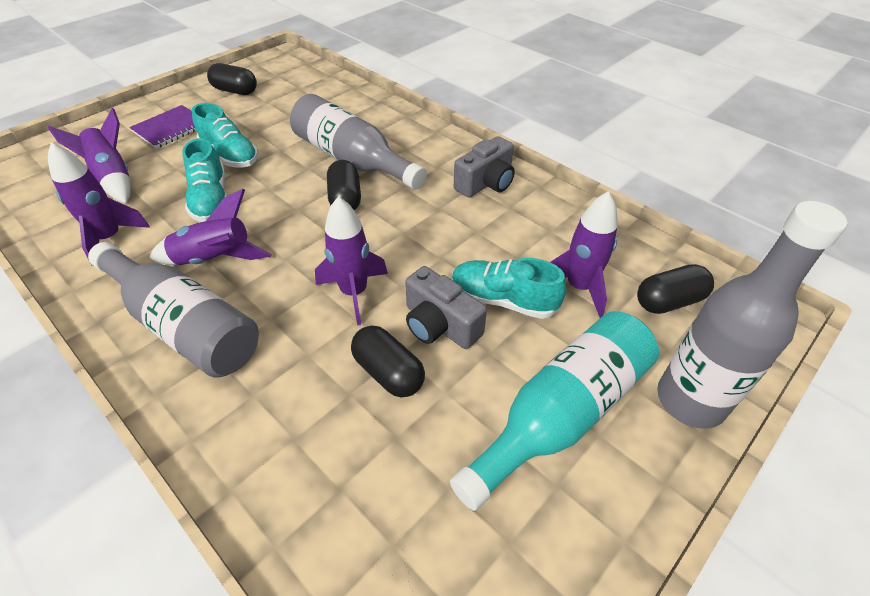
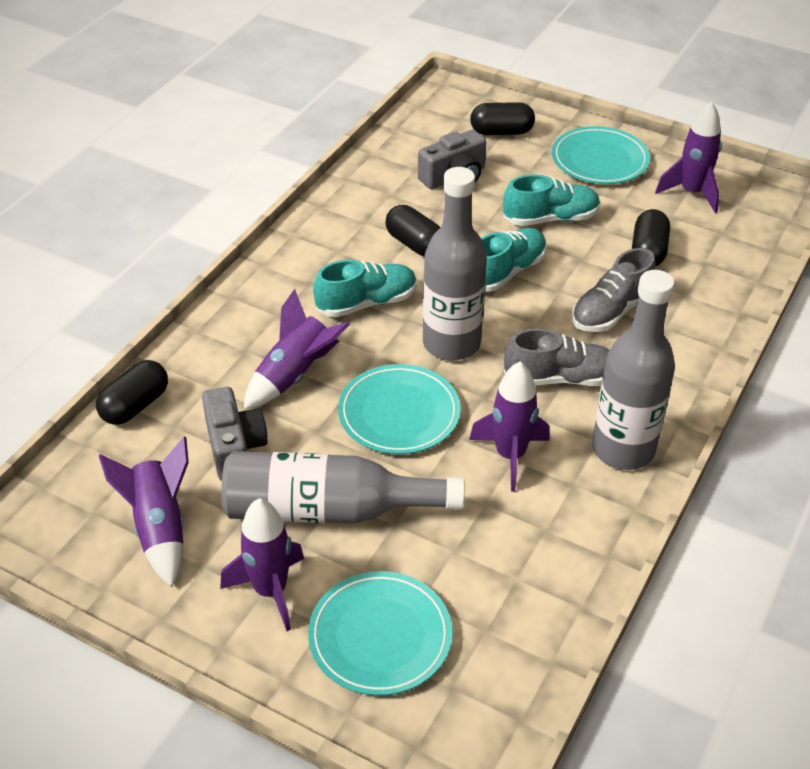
grey shoe: 0 -> 2
purple notebook: 1 -> 0
turquoise bottle: 1 -> 0
turquoise plate: 0 -> 3

